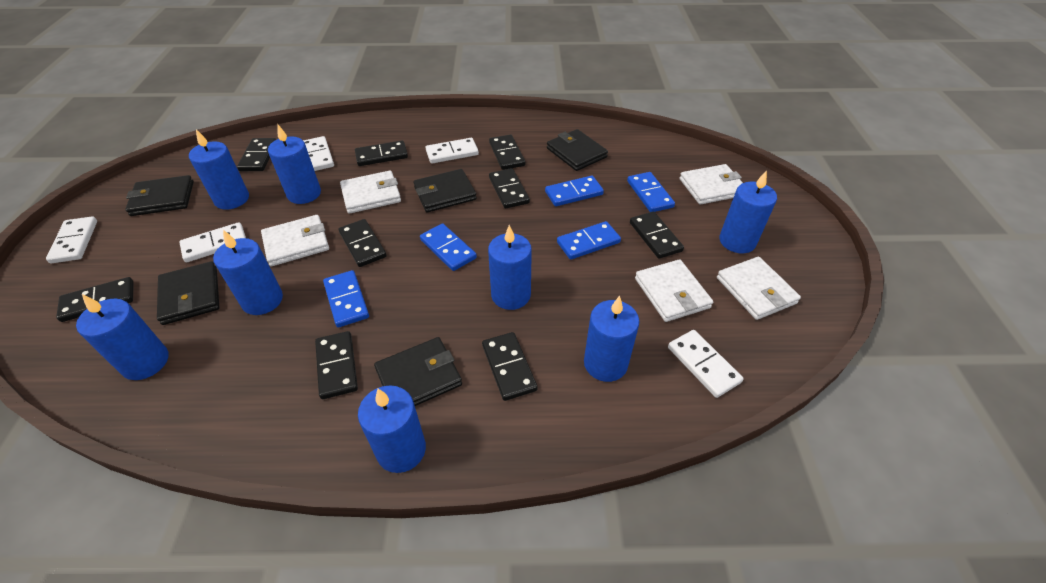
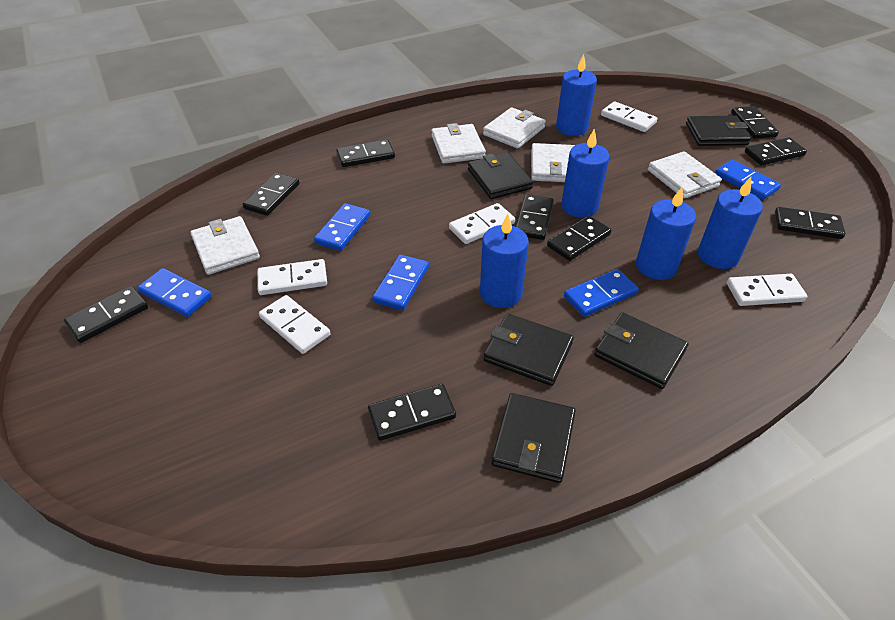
blue candle: 8 -> 5

